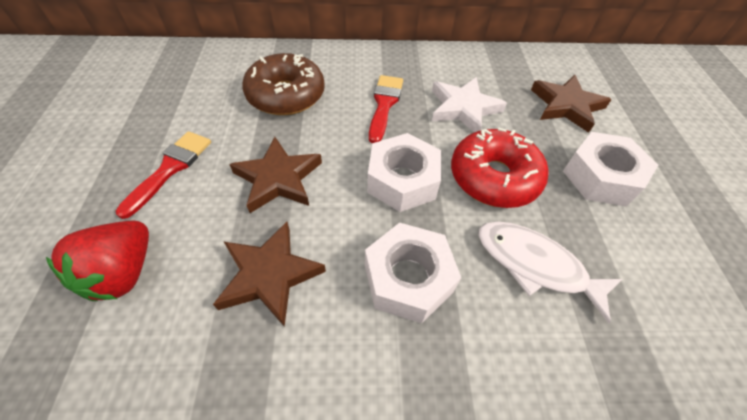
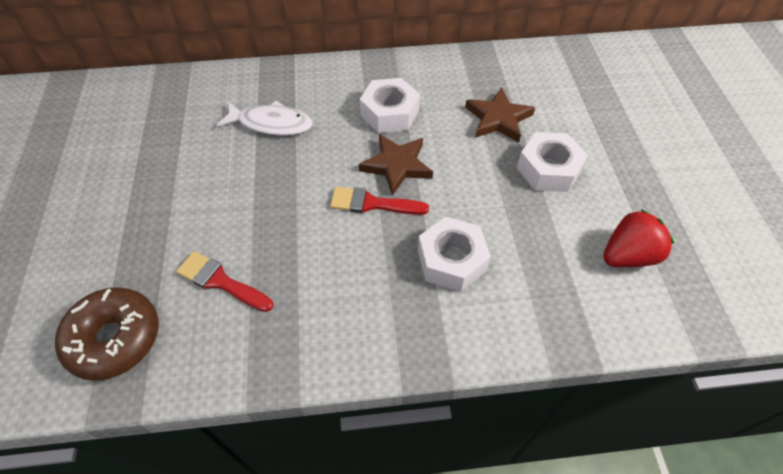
brown star: 3 -> 2
red donut: 1 -> 0
white star: 1 -> 0

